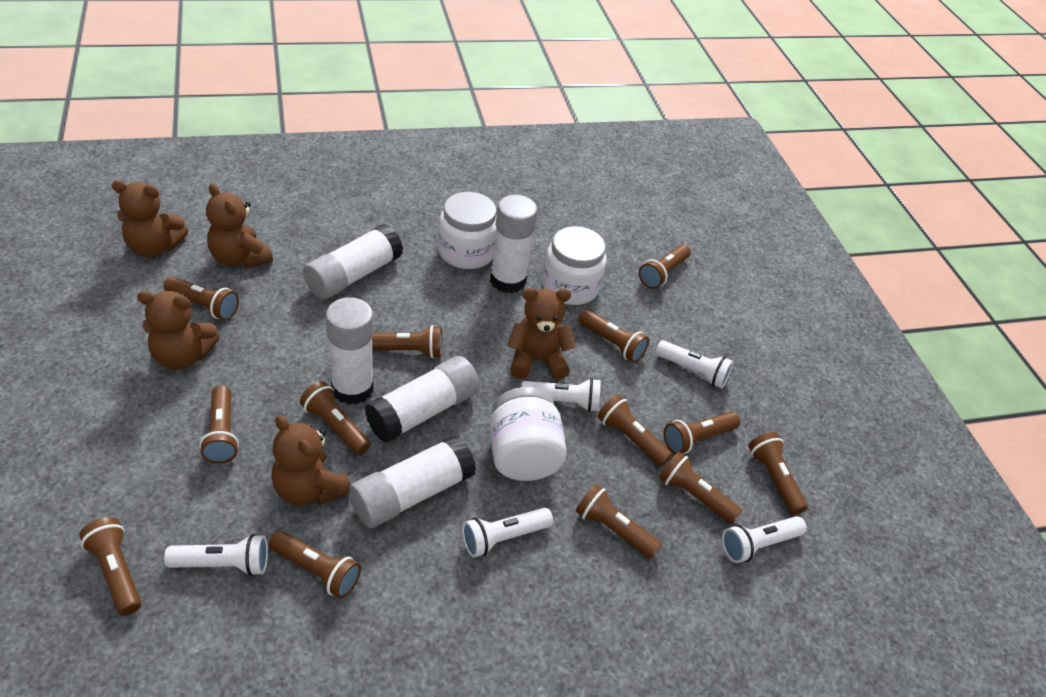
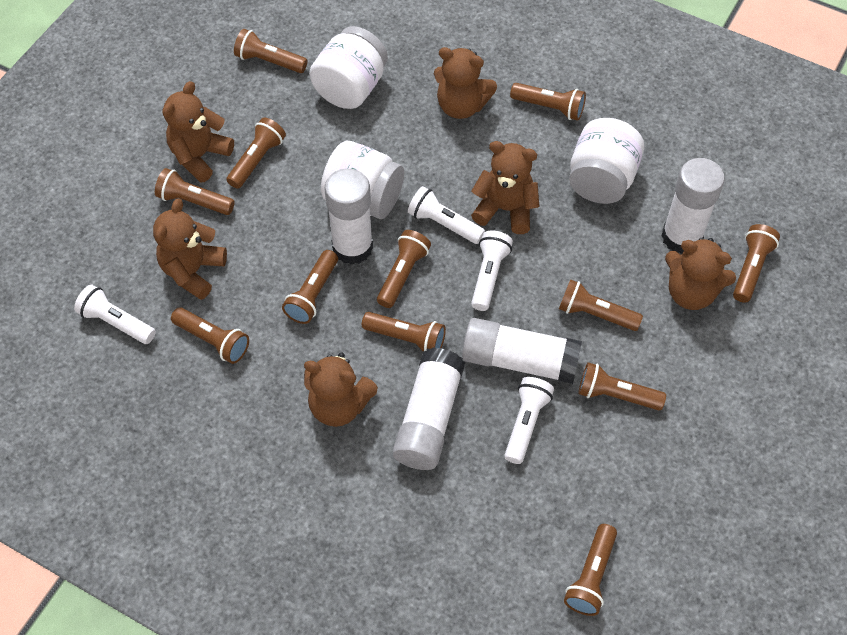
brown flashlight: 13 -> 12
brown teddy bear: 5 -> 6
white flashlight: 5 -> 4
white glue stick: 5 -> 4

